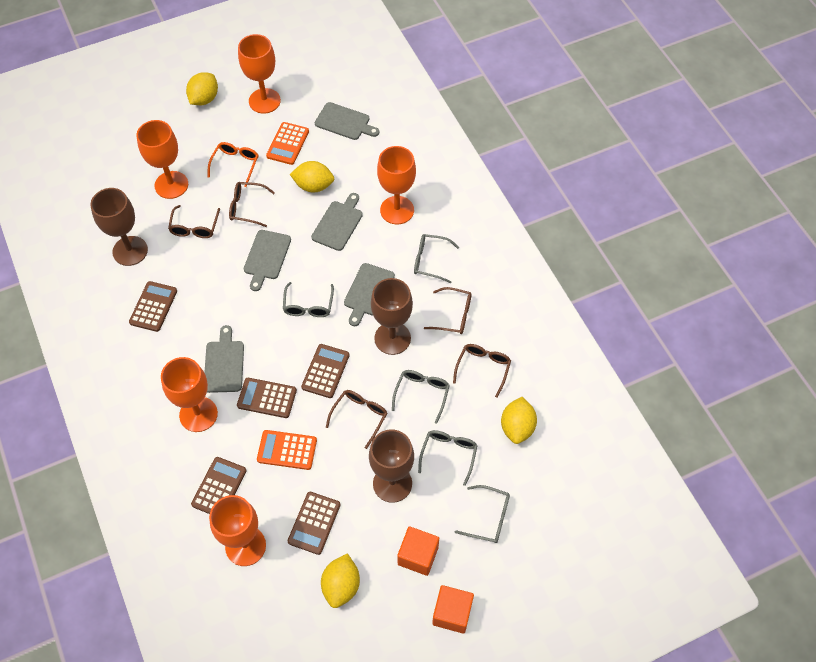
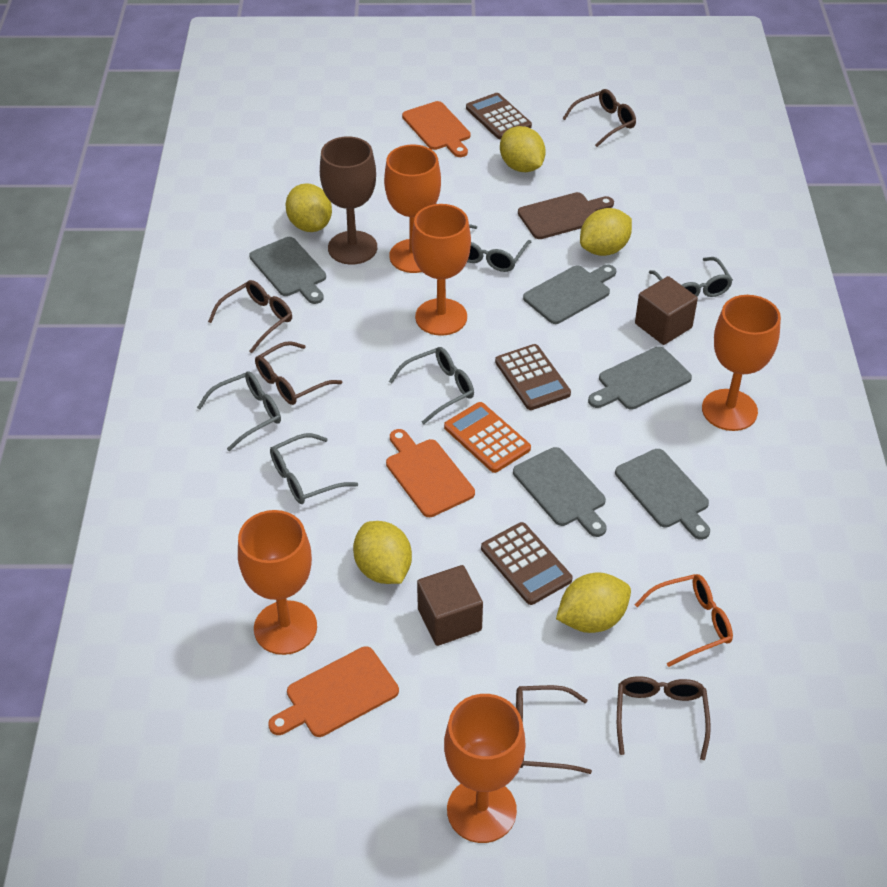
brown calculator: 5 -> 3
brown cube: 0 -> 2
brown cutting board: 0 -> 1
brown goblet: 3 -> 1
orange calculator: 2 -> 1
orange cube: 2 -> 0
orange cutting board: 0 -> 3
yellow lemon: 4 -> 5

